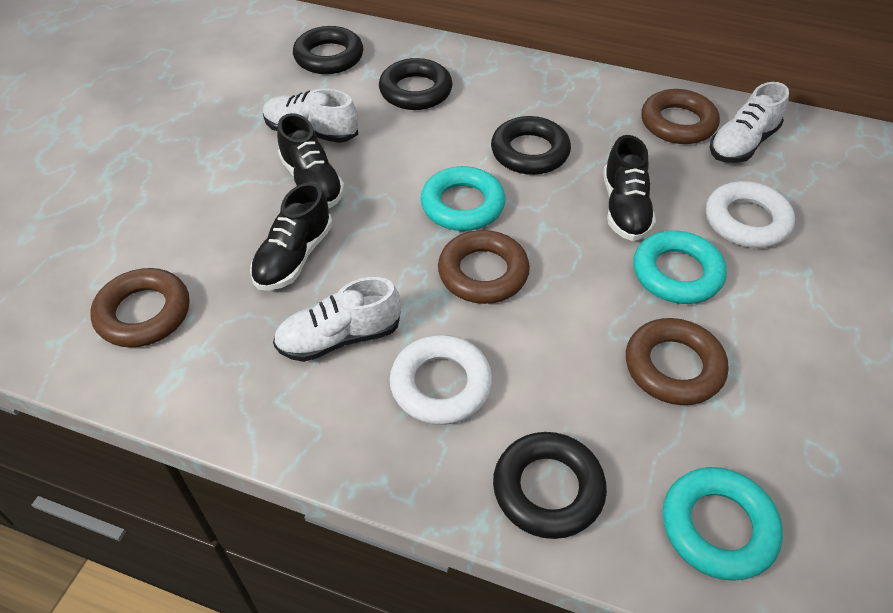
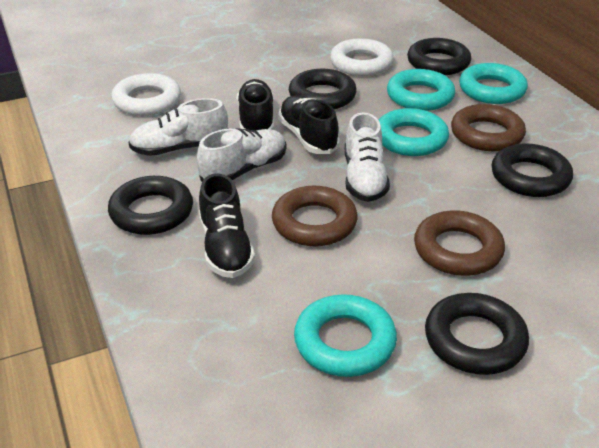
black ring: 4 -> 5
brown ring: 4 -> 3
turquoise ring: 3 -> 4

